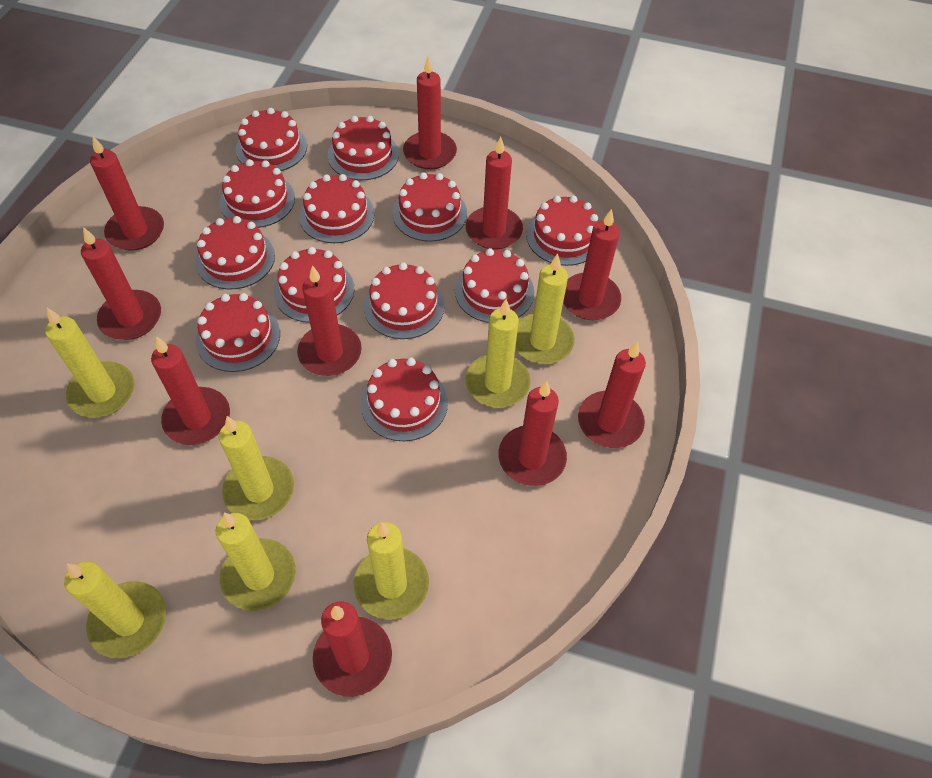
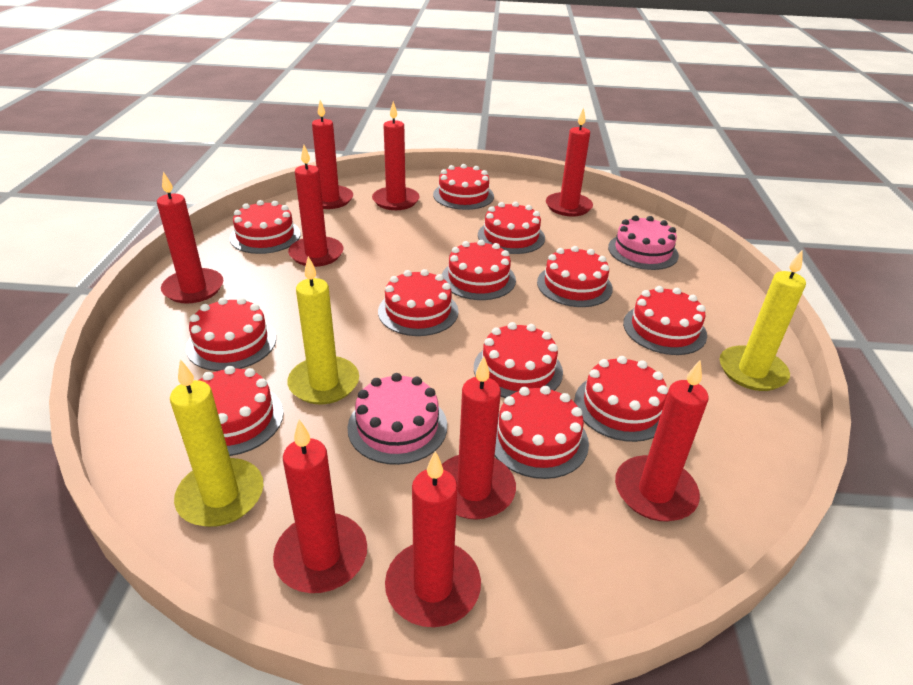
pink cake: 0 -> 2
red candle: 10 -> 9
yellow candle: 7 -> 3

